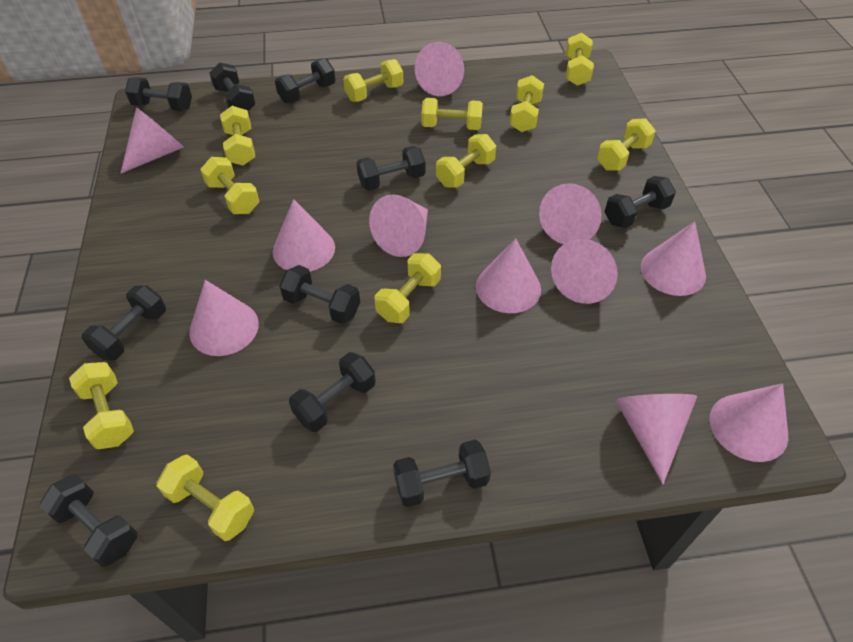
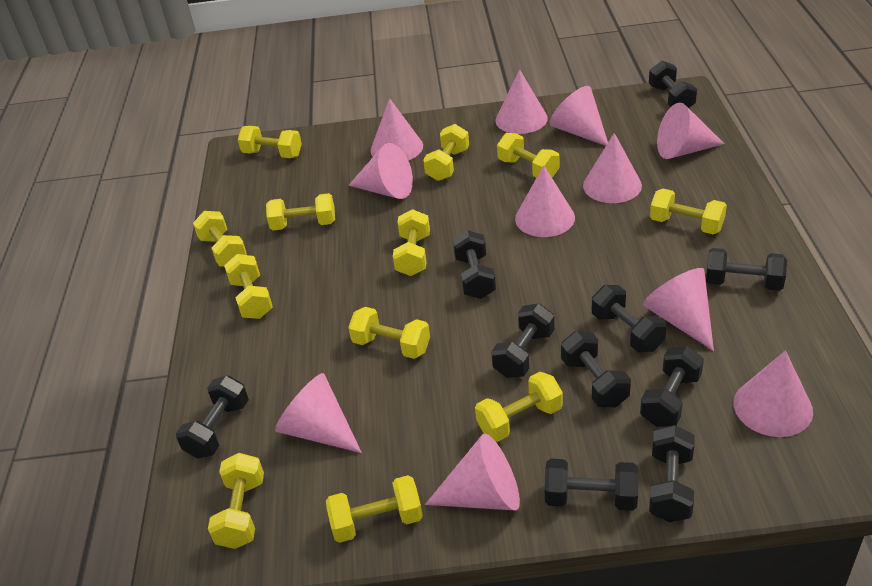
yellow dumbbell: 11 -> 12

